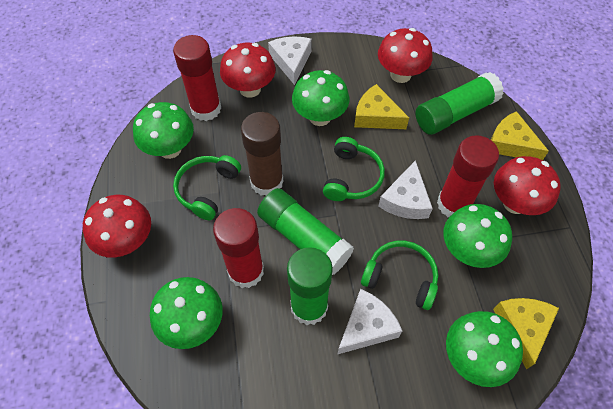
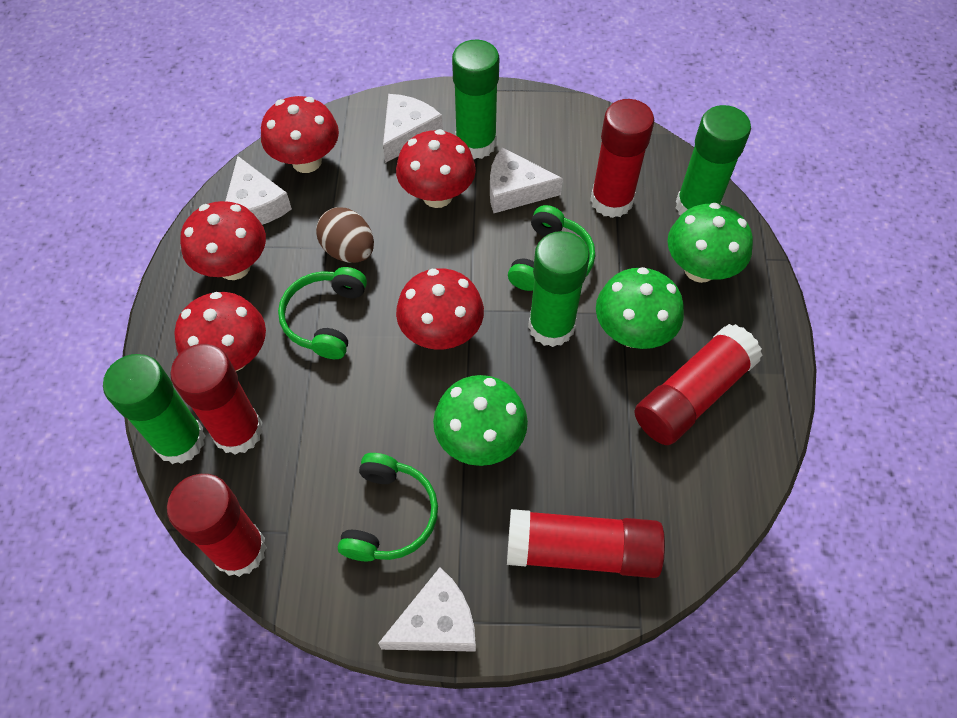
brown egg: 0 -> 1
brown glue stick: 1 -> 0
green glue stick: 3 -> 4
green mushroom: 5 -> 3
red glue stick: 3 -> 5
red mushroom: 4 -> 5
white cheese: 3 -> 4
yellow cheese: 3 -> 0

